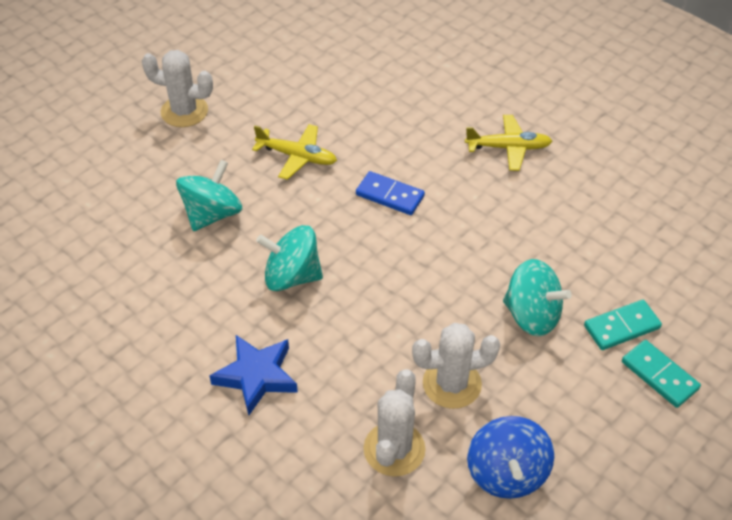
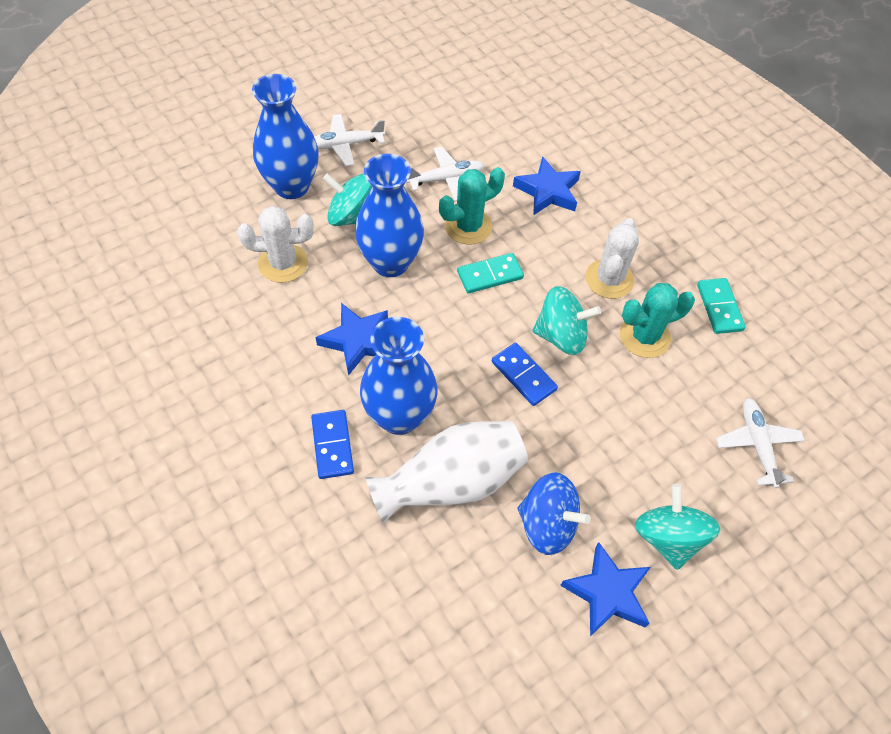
blue domino: 1 -> 2
blue star: 1 -> 3
blue vase: 0 -> 3
turquoise cactus: 0 -> 2
white cactus: 3 -> 2
white plane: 0 -> 3
white vase: 0 -> 1
yellow plane: 2 -> 0

